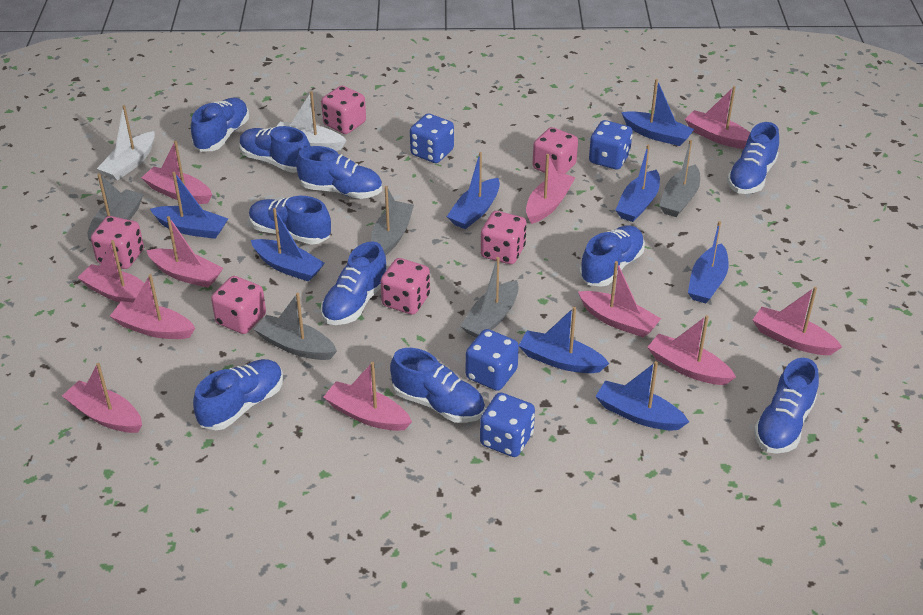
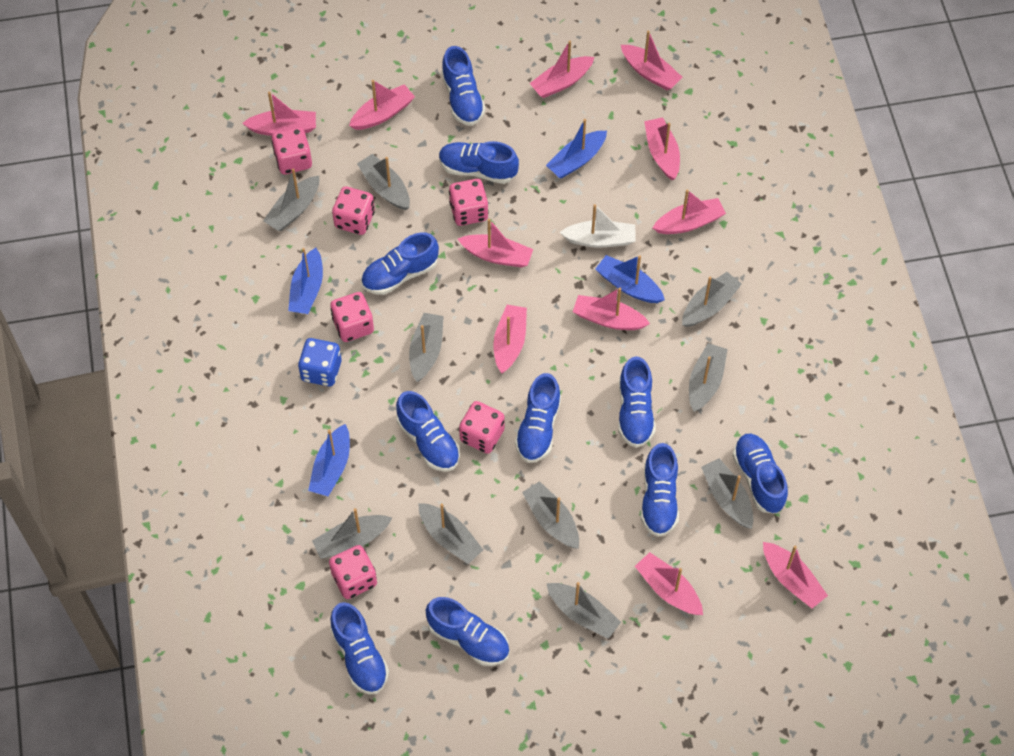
blue boat: 8 -> 4
blue dice: 4 -> 1
grey boat: 5 -> 10
white boat: 2 -> 1

